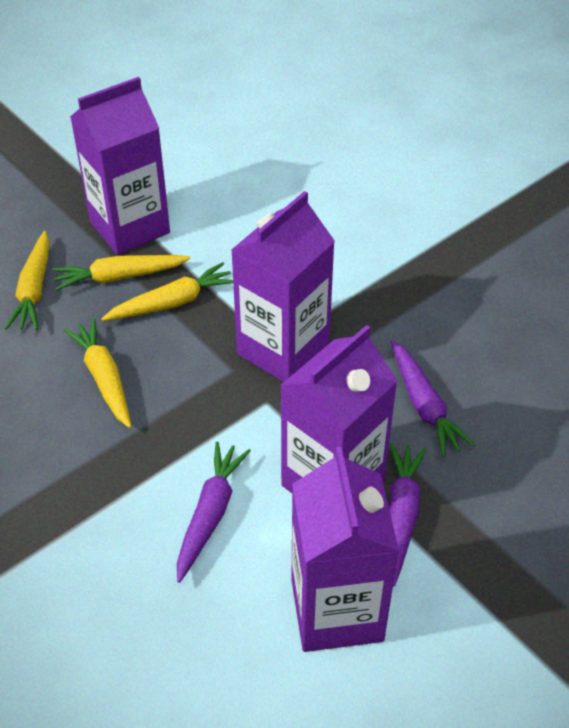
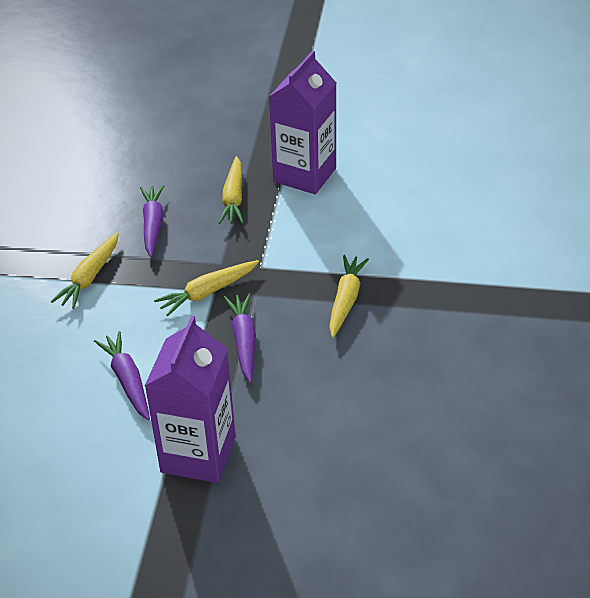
purple carton: 4 -> 2

